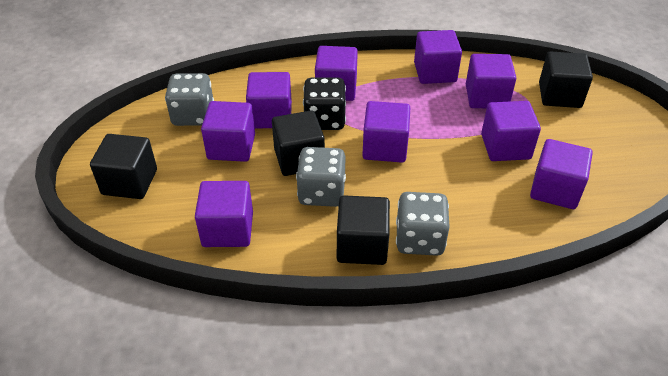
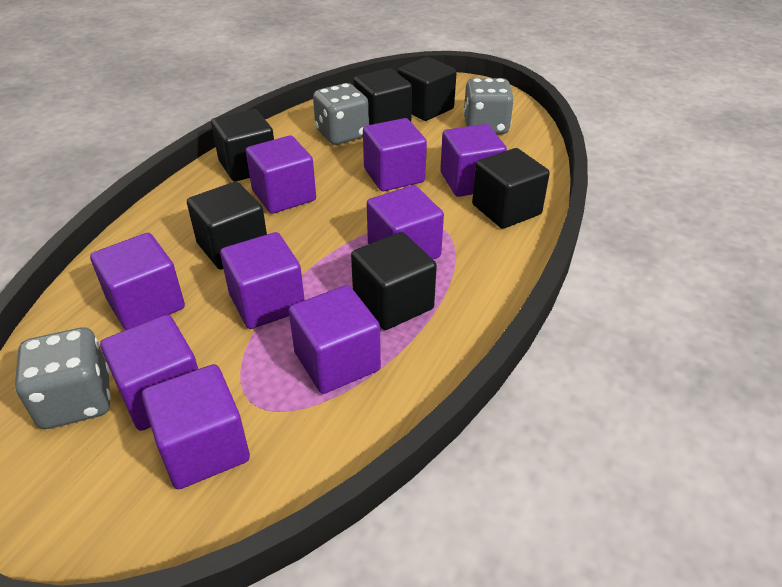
black cube: 4 -> 6
black dice: 1 -> 0

